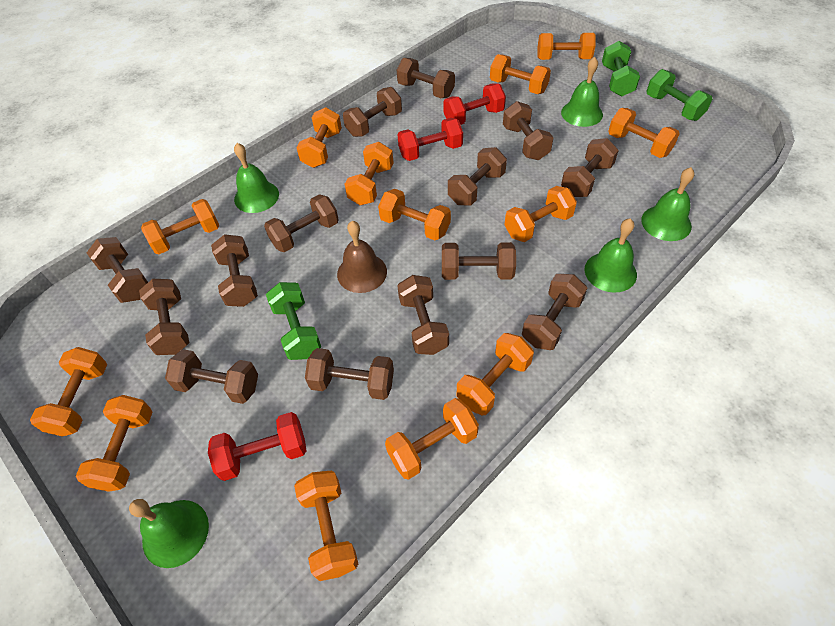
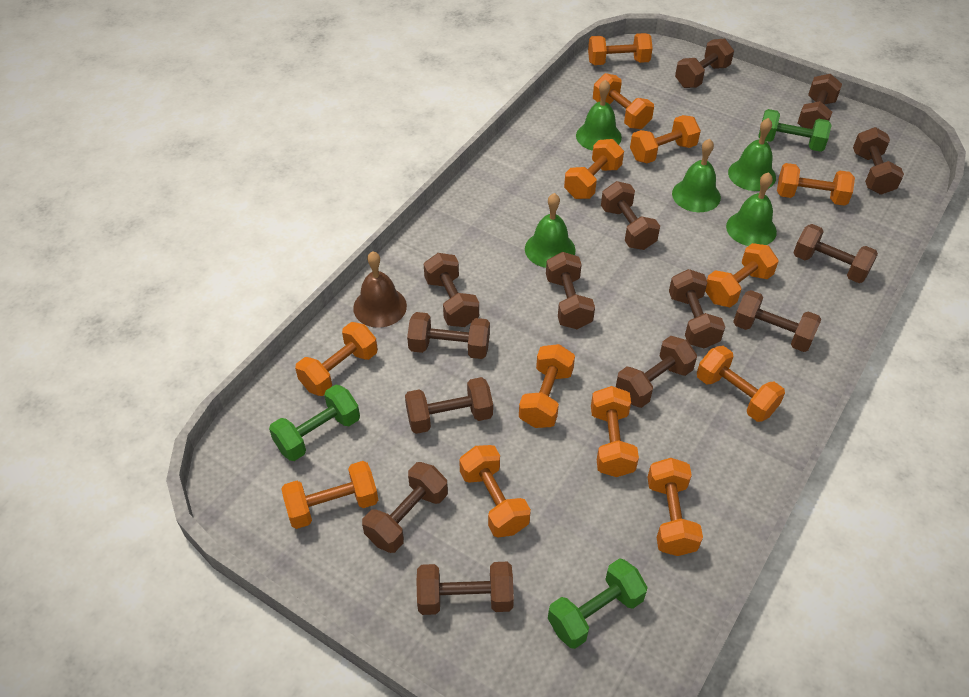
red dumbbell: 3 -> 0

